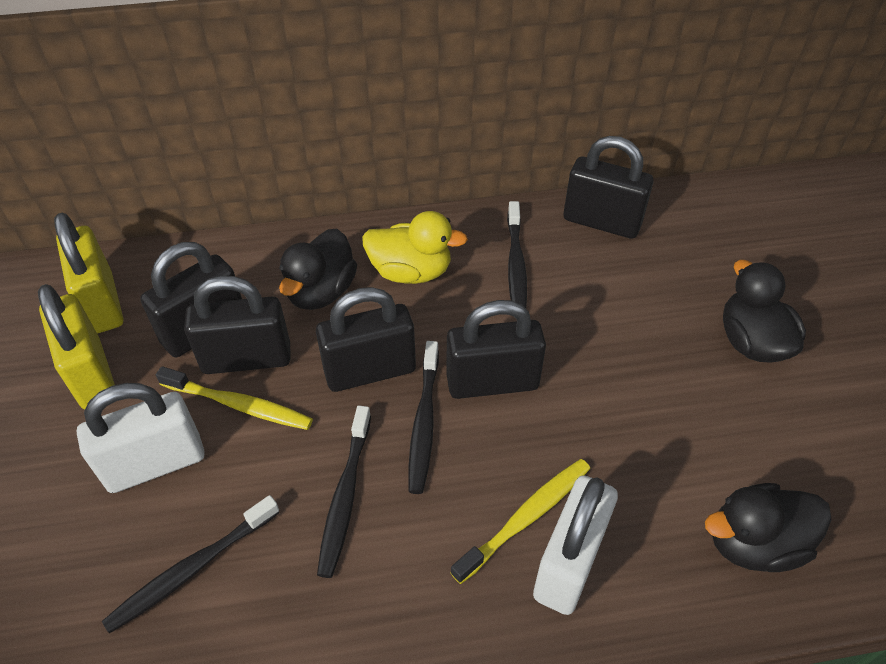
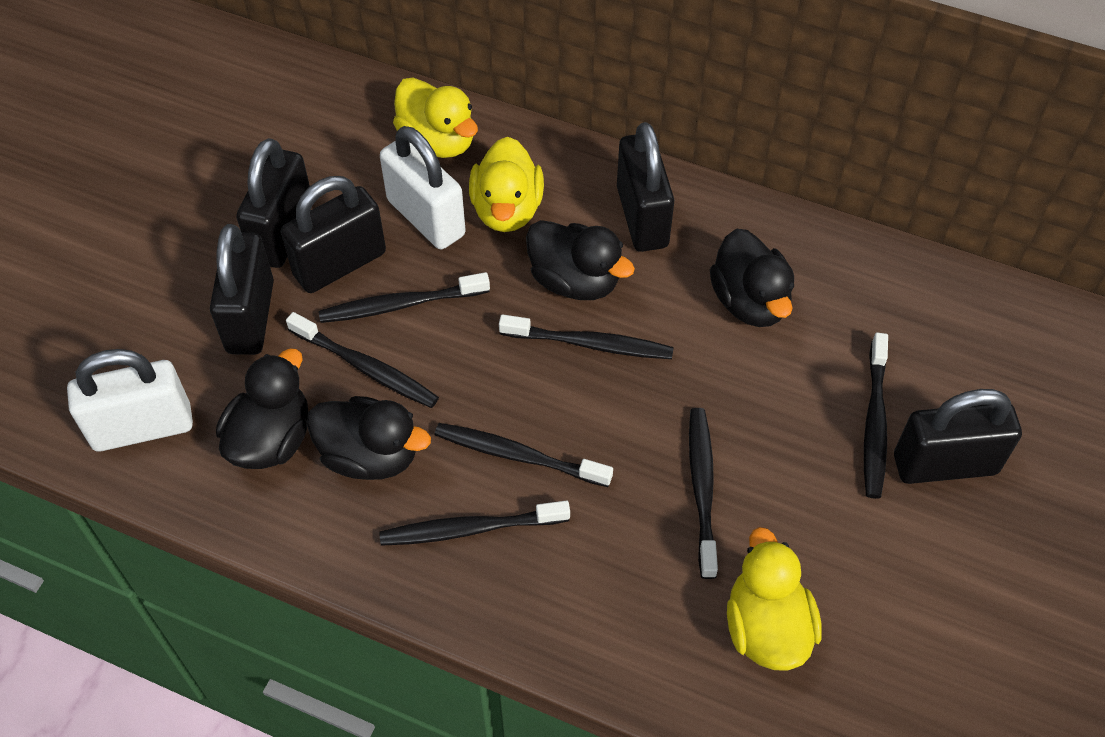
black duck: 3 -> 4
black toothbrush: 4 -> 7
yellow duck: 1 -> 3
yellow padlock: 2 -> 0
yellow toothbrush: 2 -> 0

